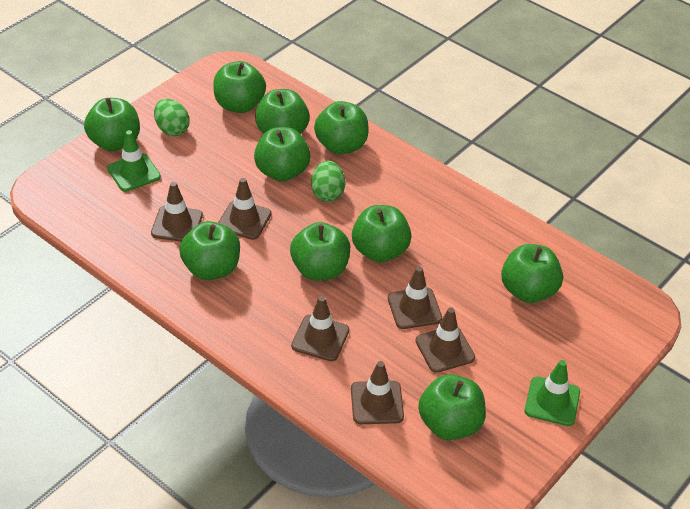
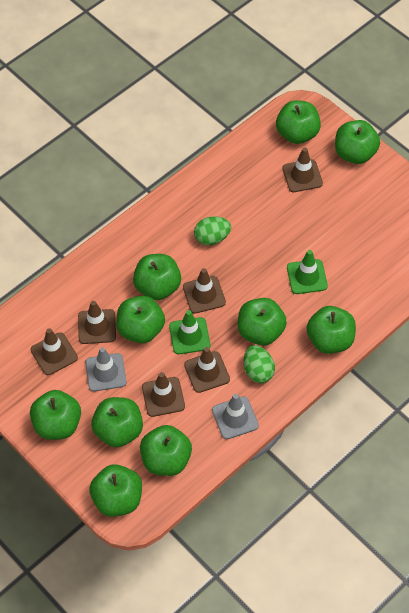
grey traffic cone: 0 -> 2

